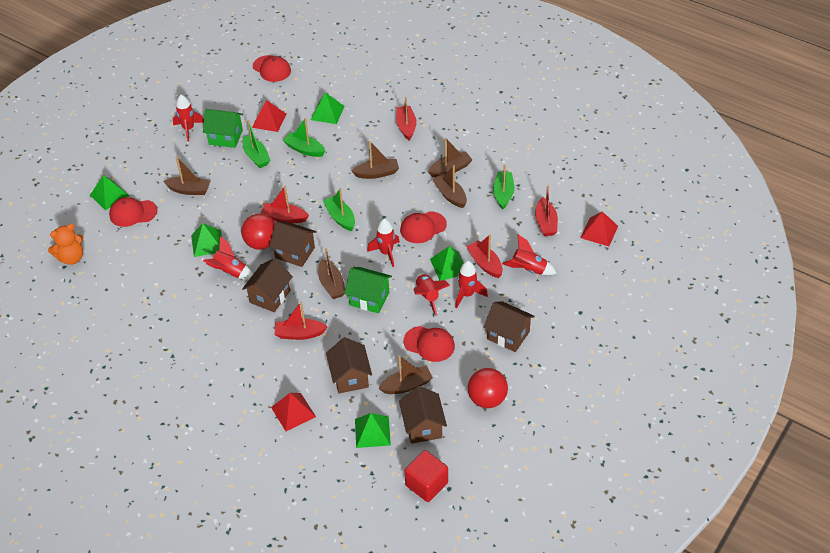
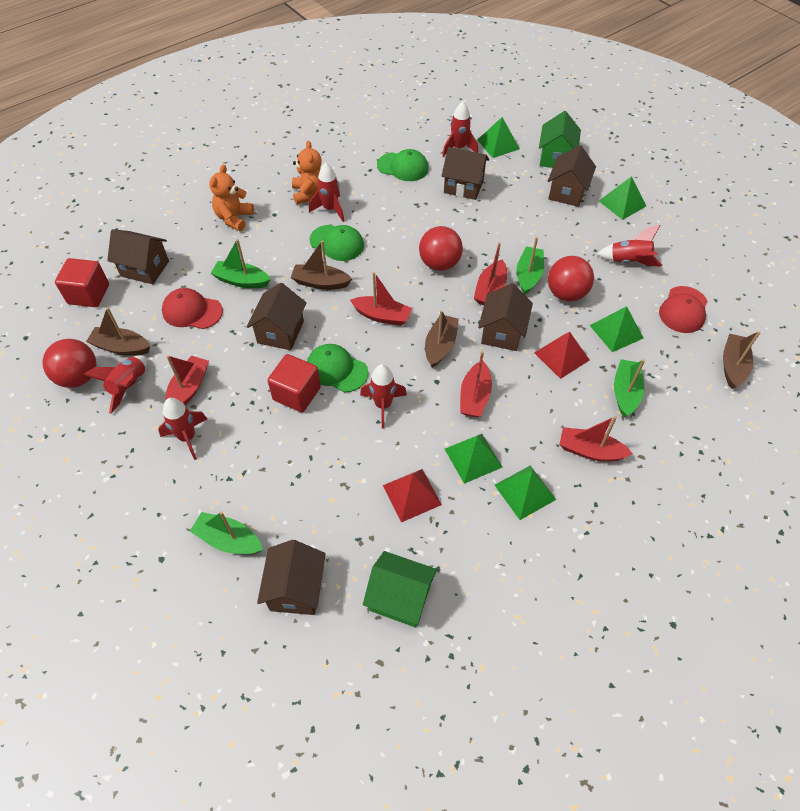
brown boat: 6 -> 4
brown house: 5 -> 6
green cap: 0 -> 3
orange teddy bear: 1 -> 2
red ball: 2 -> 3
red cap: 4 -> 2
red cube: 1 -> 2
red pyramid: 3 -> 2

